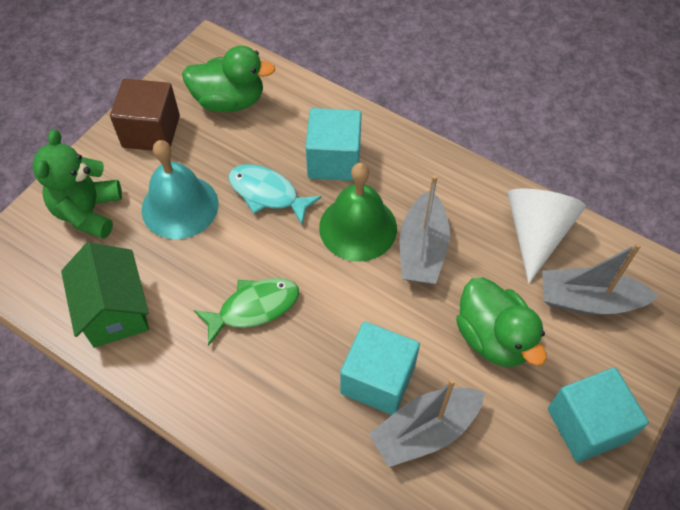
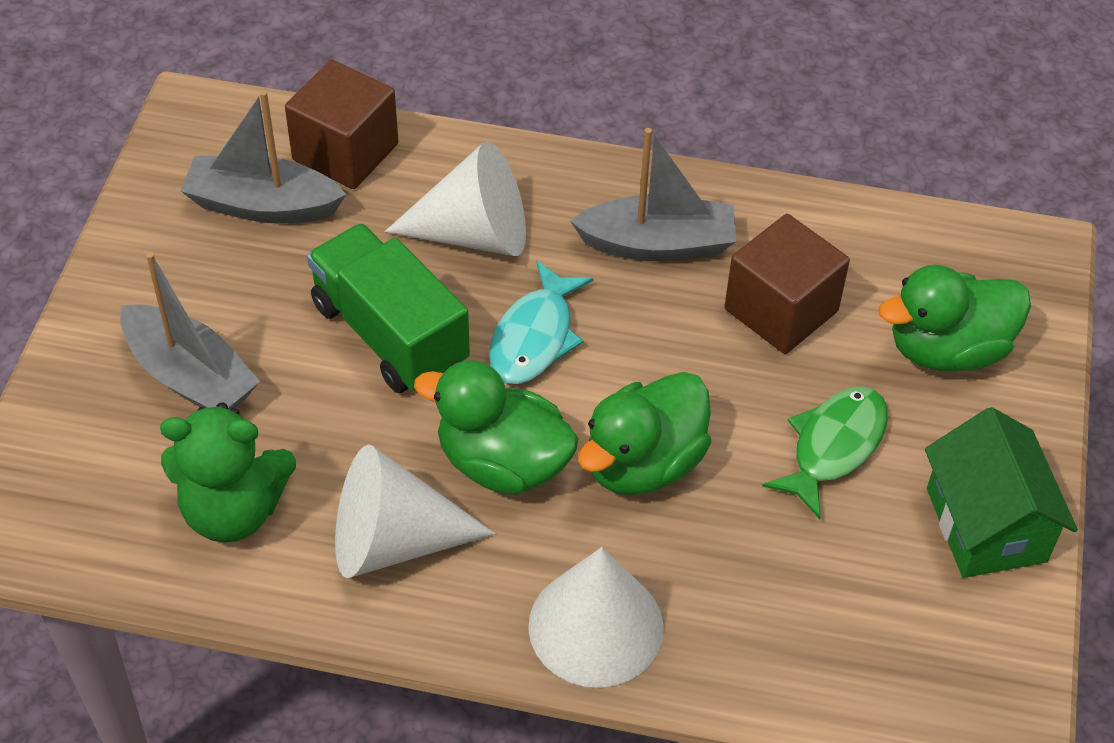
brown cube: 1 -> 2
green bell: 1 -> 0
green duck: 2 -> 3
green truck: 0 -> 1
turquoise bell: 1 -> 0
turquoise cube: 3 -> 0
white cone: 1 -> 3

